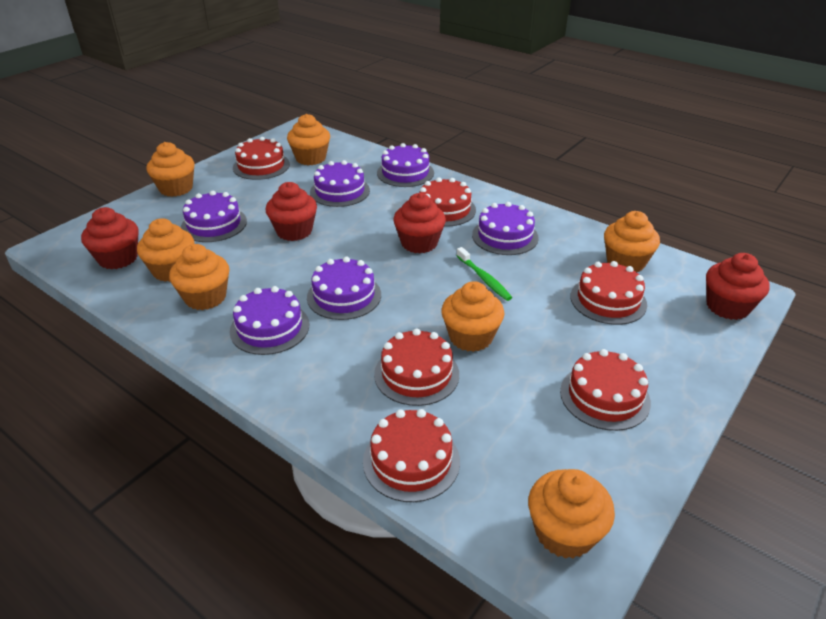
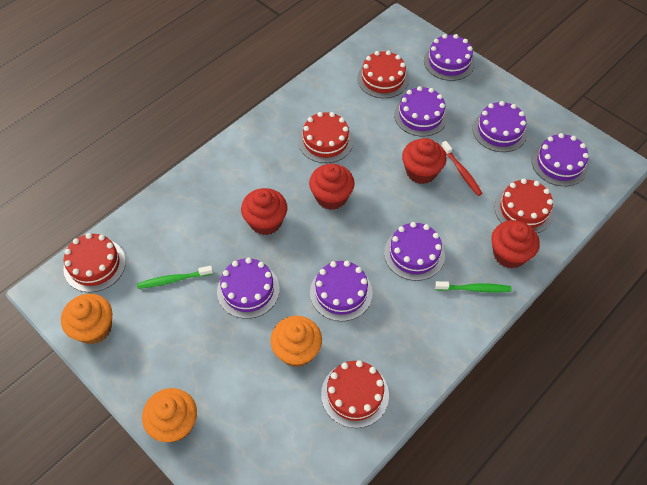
green toothbrush: 1 -> 2
orange cupcake: 7 -> 3
purple cake: 6 -> 7
red cake: 6 -> 5
red toothbrush: 0 -> 1

